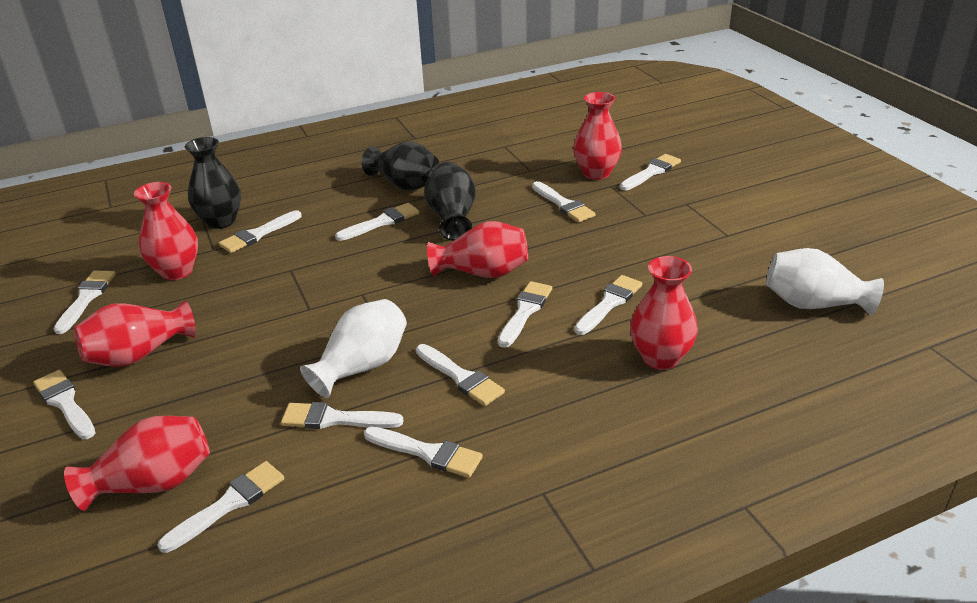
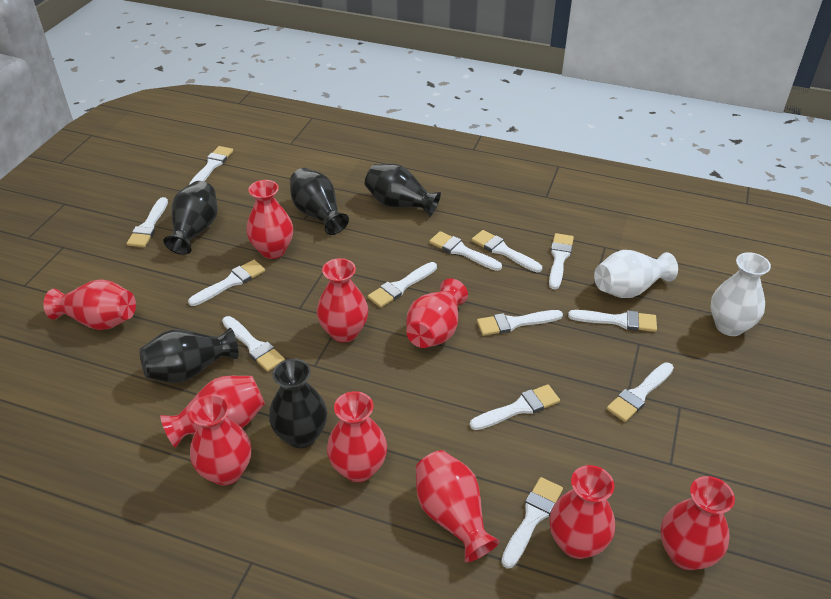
black vase: 3 -> 5
red vase: 6 -> 10
white brush: 12 -> 13

